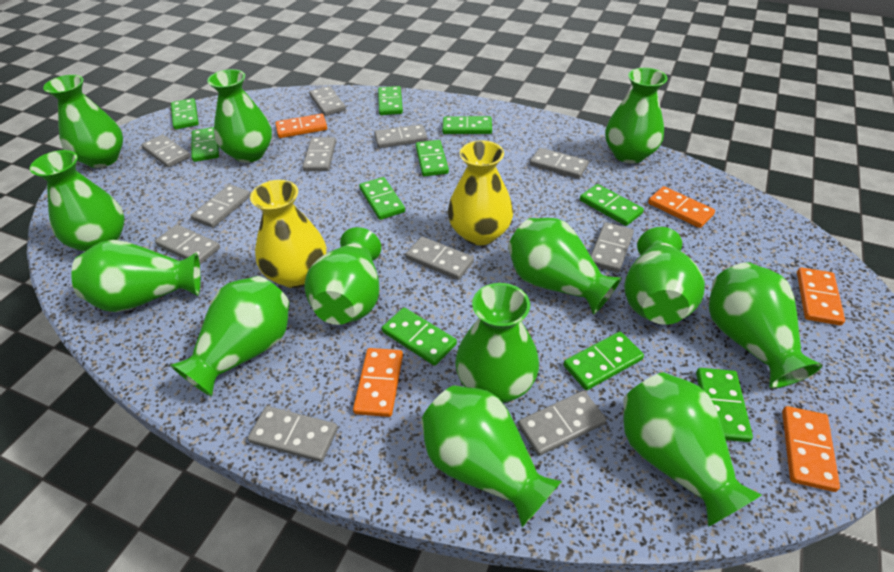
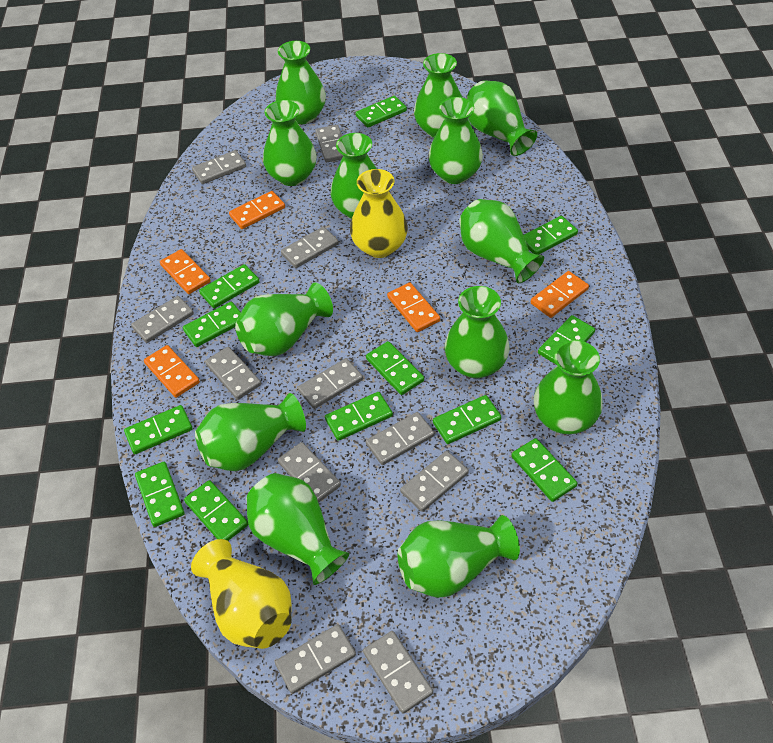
green domino: 10 -> 12

